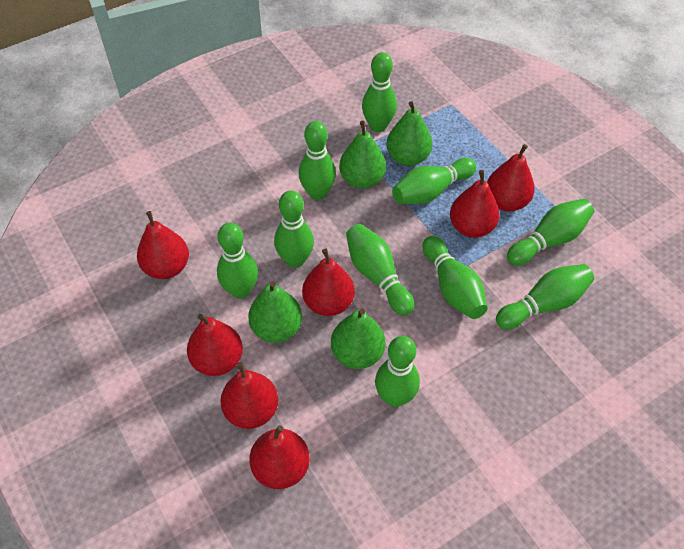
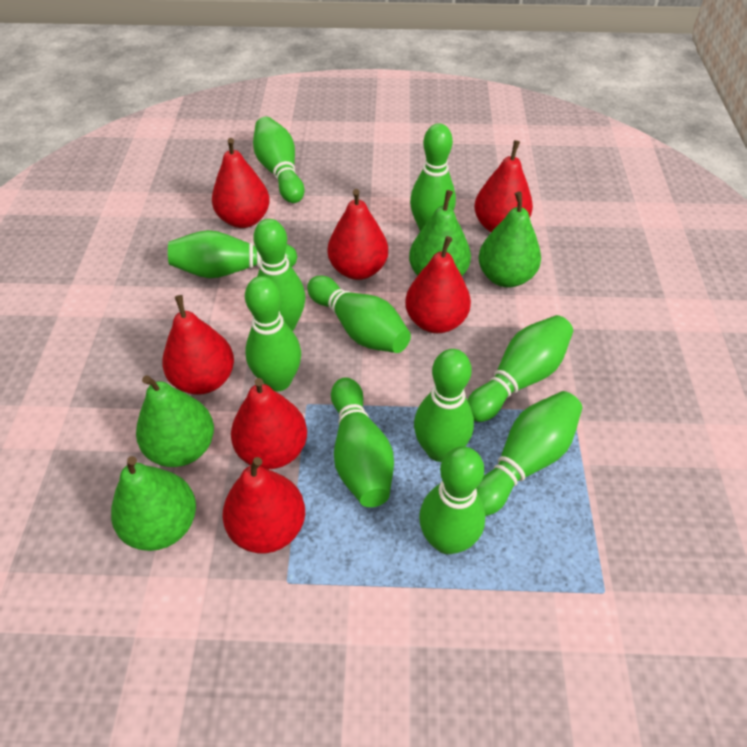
green bowling pin: 10 -> 11

